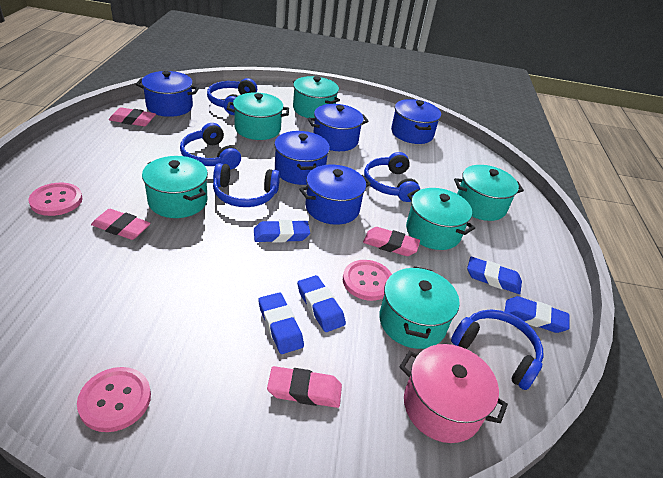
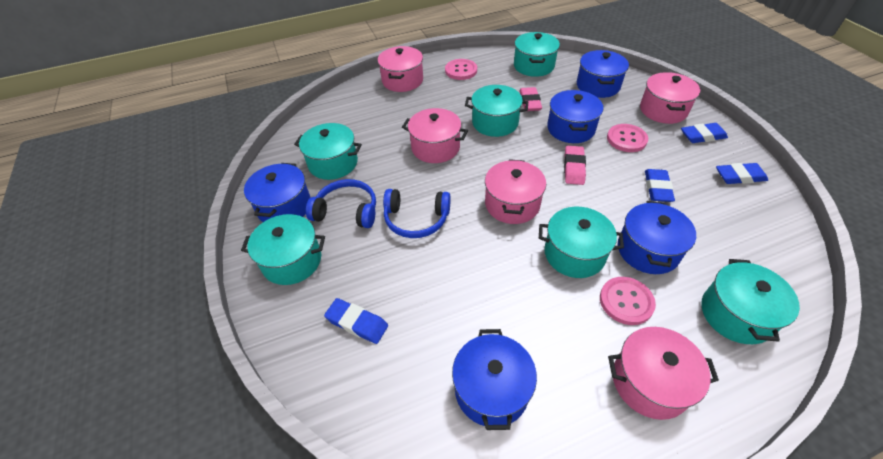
blue eraser: 5 -> 4
blue headphones: 5 -> 2
pink eraser: 4 -> 2
pink pot: 1 -> 5

